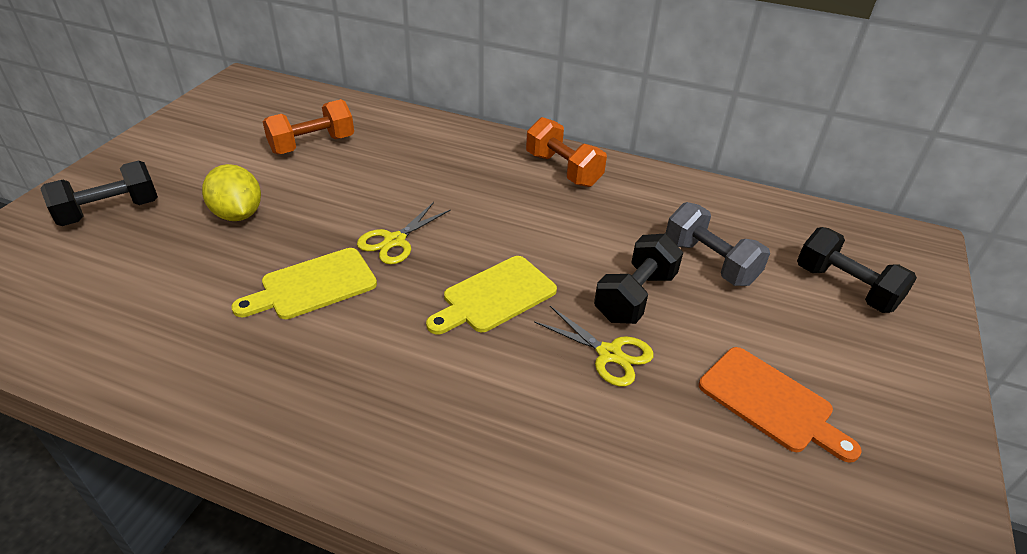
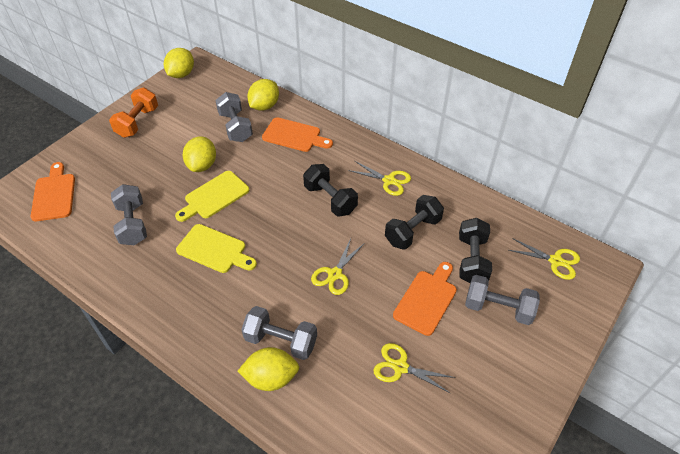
grey dumbbell: 1 -> 4
orange cutting board: 1 -> 3
orange dumbbell: 2 -> 1
yellow lemon: 1 -> 4
yellow scissors: 2 -> 4

